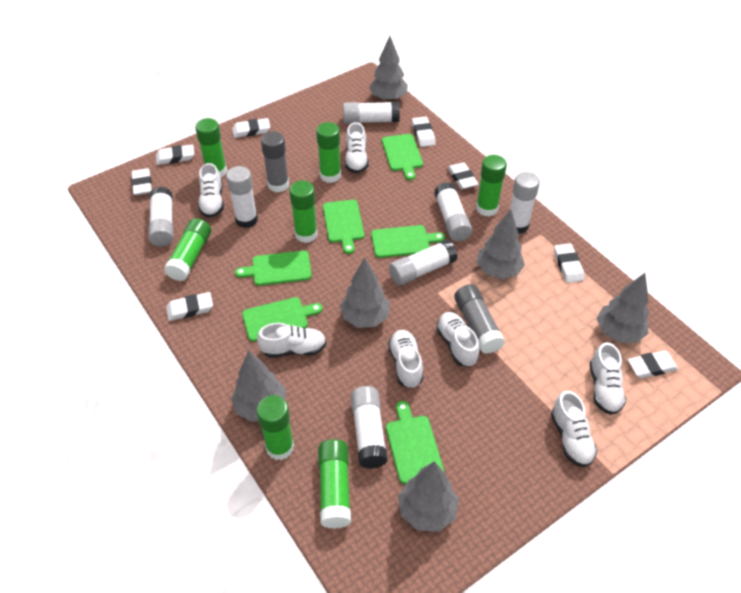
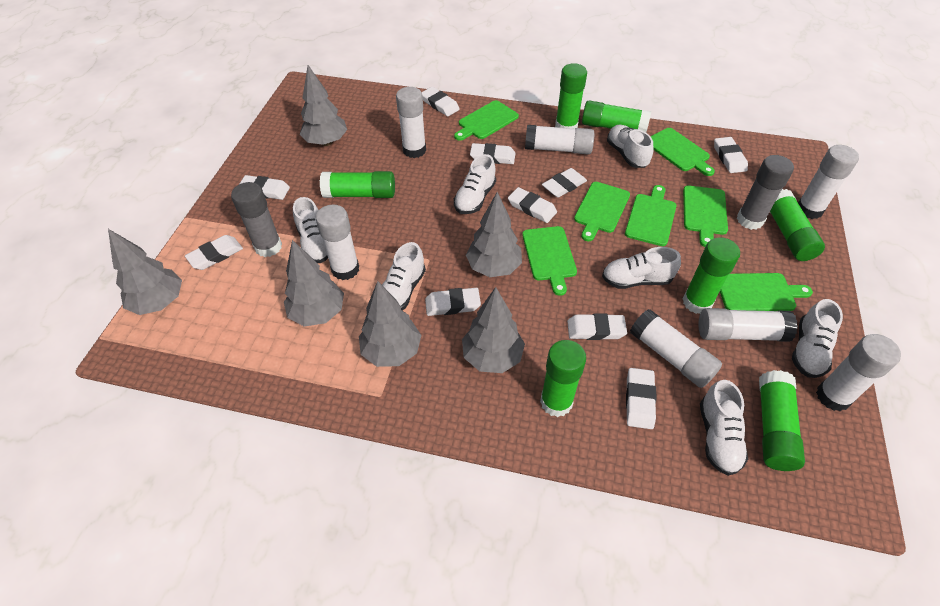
green cutting board: 6 -> 7
white eraser: 8 -> 10

